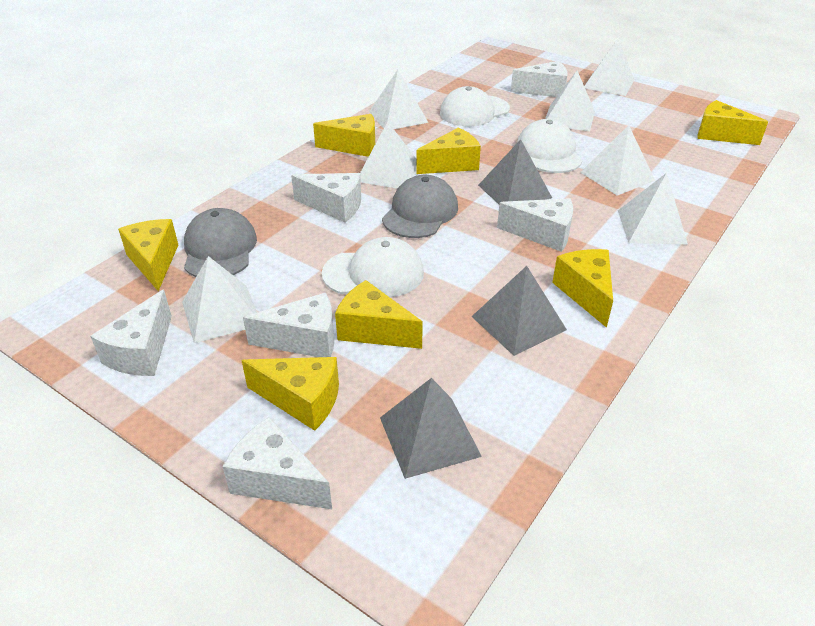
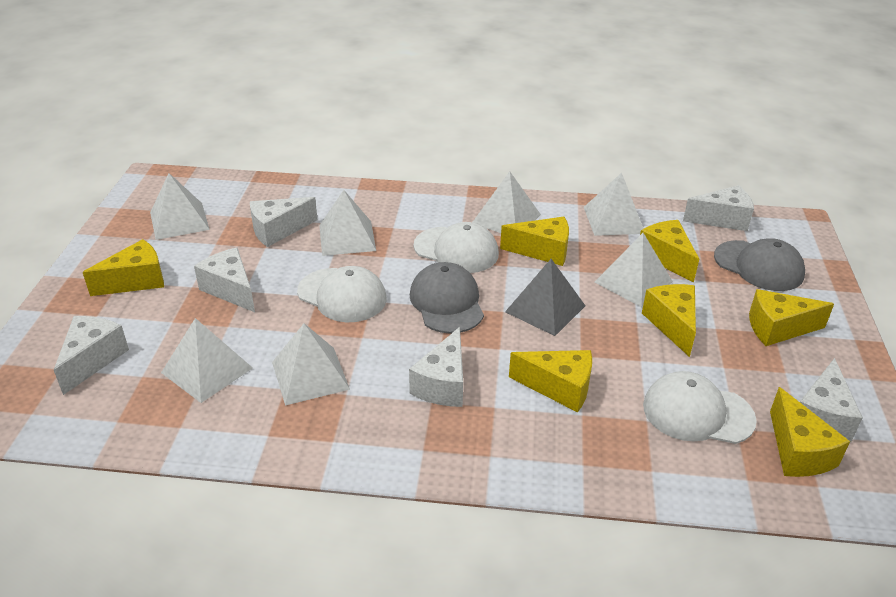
grey pyramid: 3 -> 1

